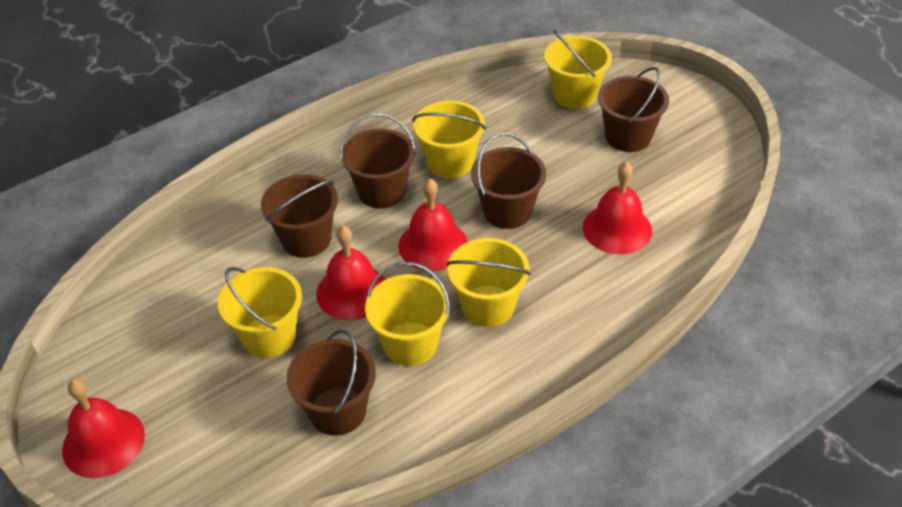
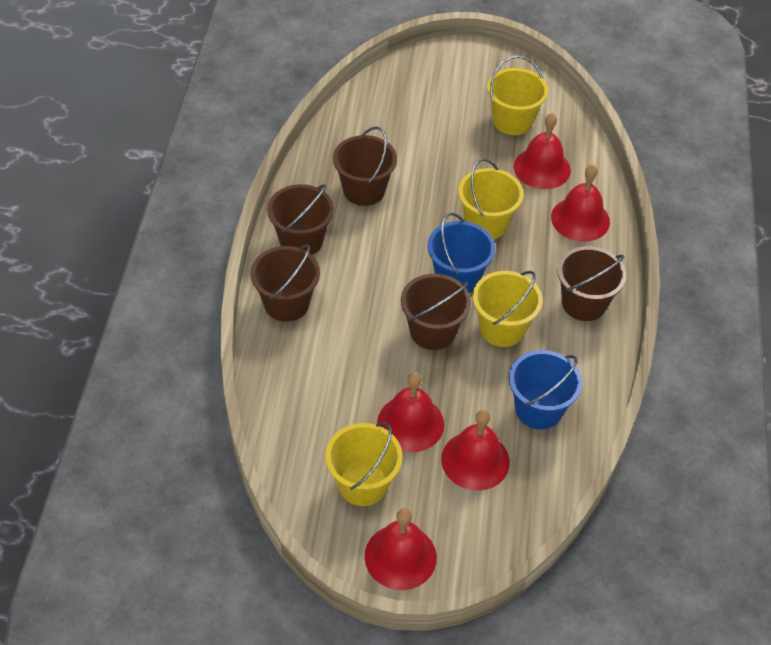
blue bucket: 0 -> 2
red bell: 4 -> 5
yellow bucket: 5 -> 4

